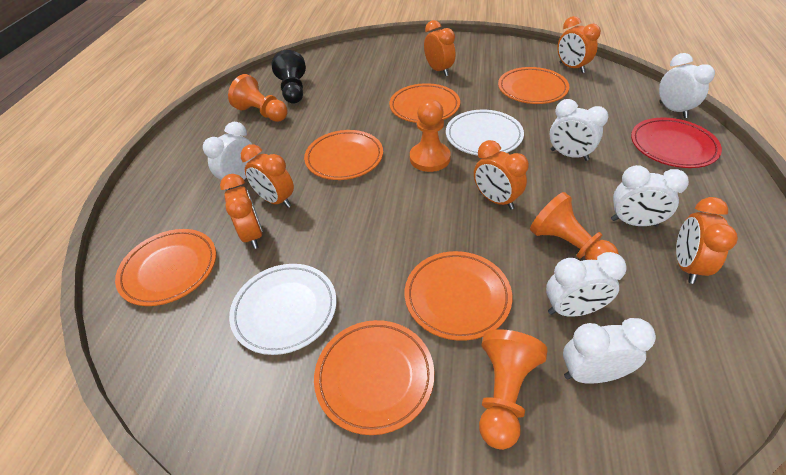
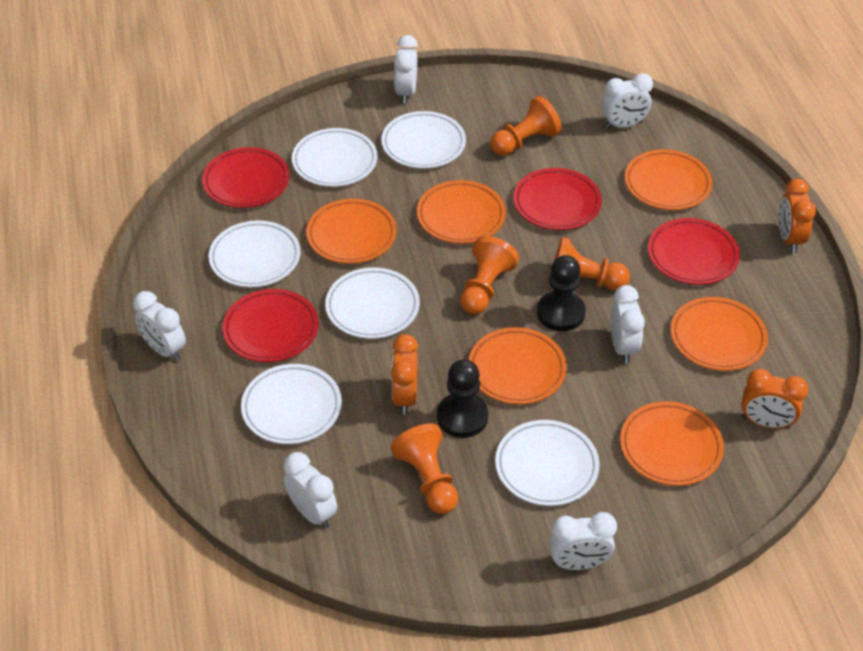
black pawn: 1 -> 2
orange clock: 6 -> 3
red plate: 1 -> 4
white plate: 2 -> 6

